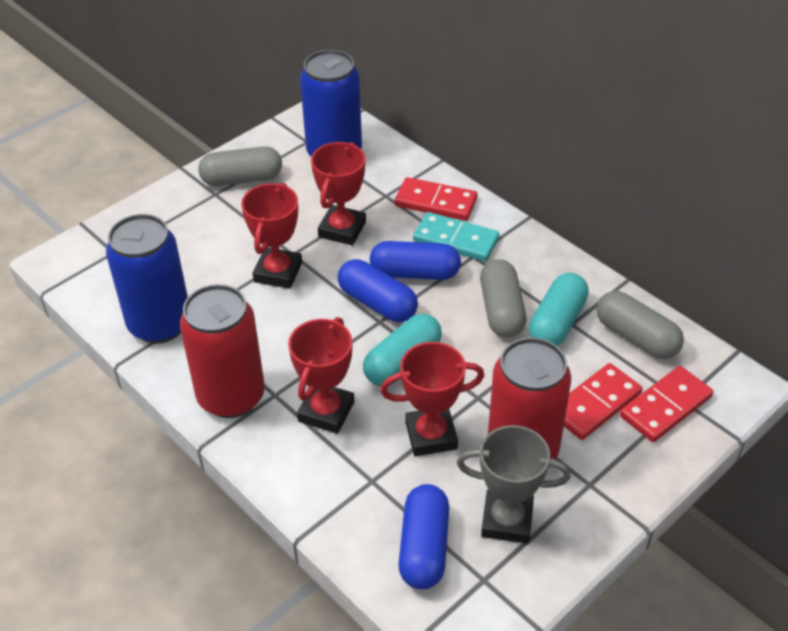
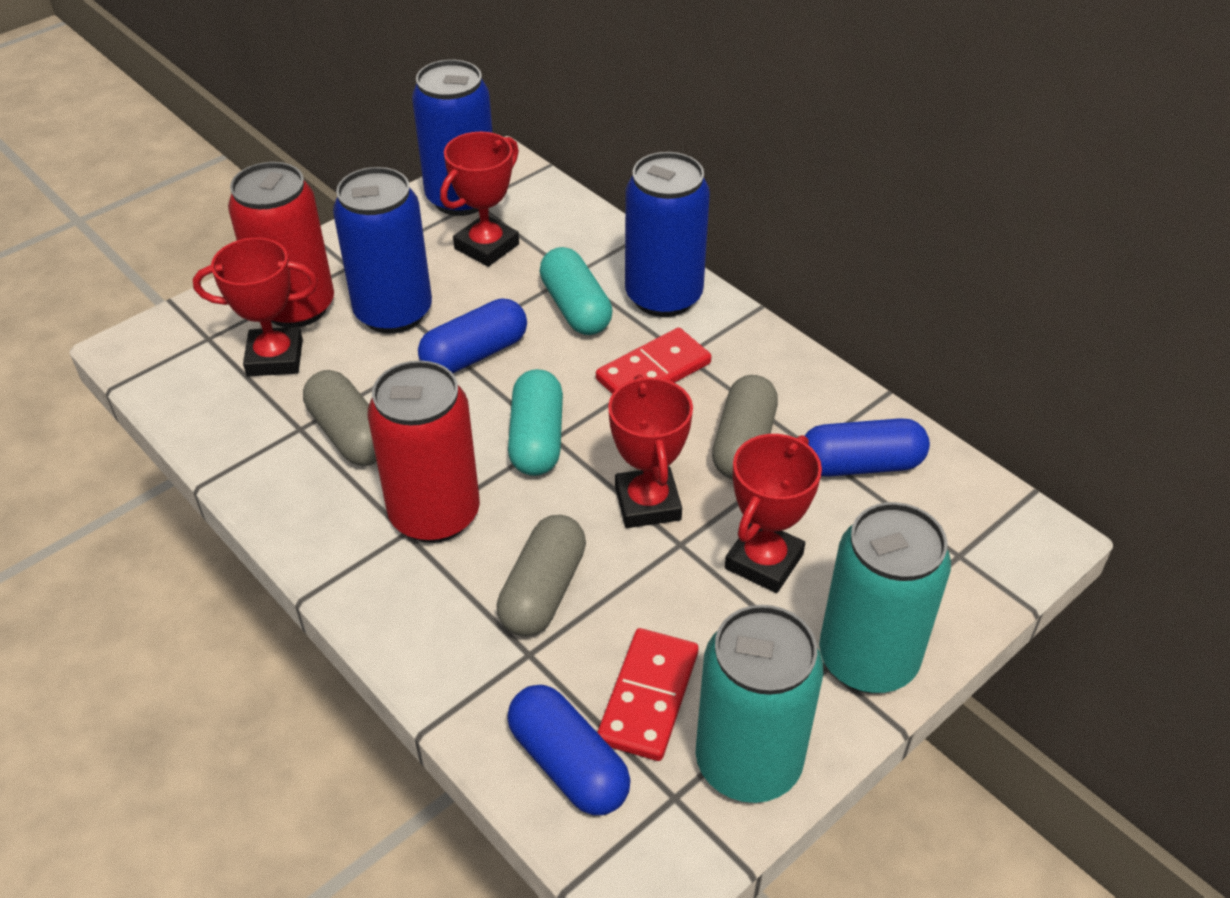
blue can: 2 -> 3
grey trophy: 1 -> 0
red domino: 3 -> 2
turquoise can: 0 -> 2
turquoise domino: 1 -> 0

